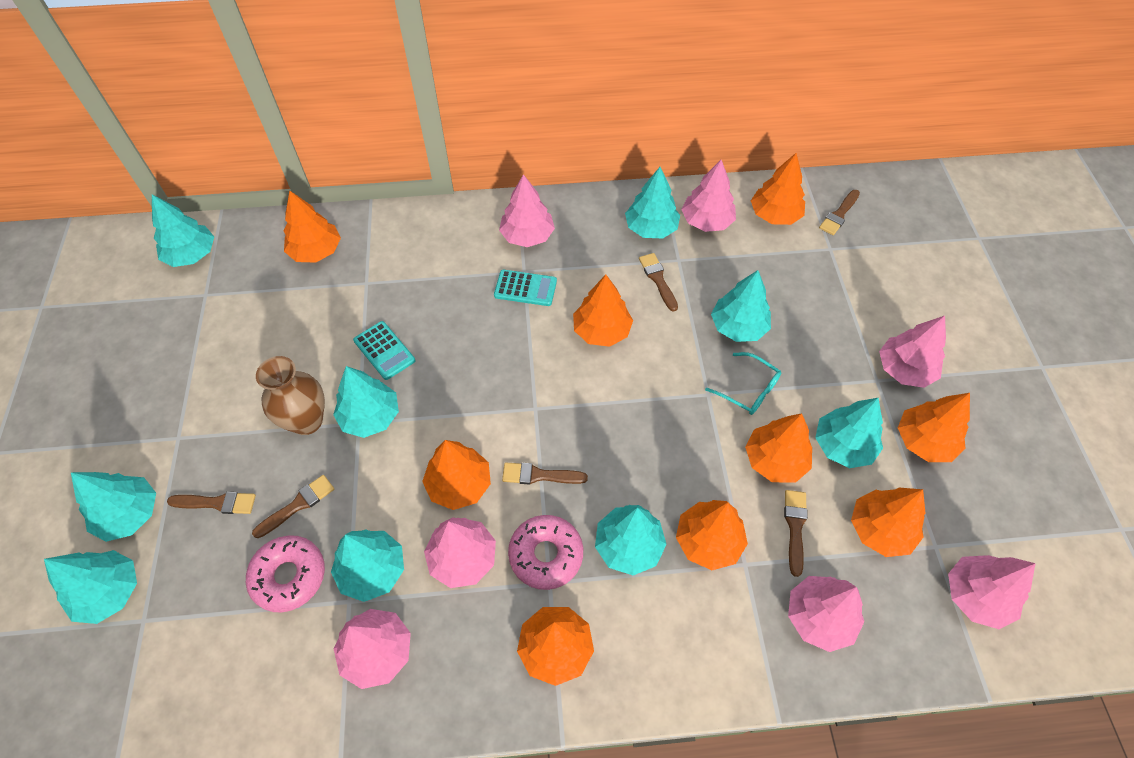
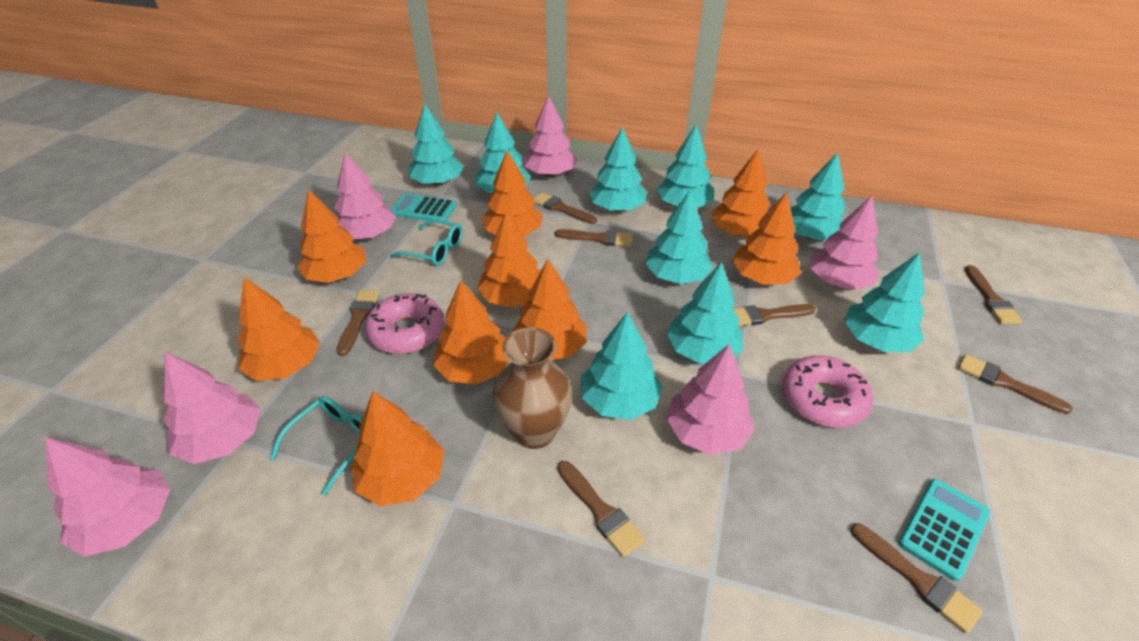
brown brush: 6 -> 8
pink tree: 7 -> 6
turquoise glasses: 1 -> 2

